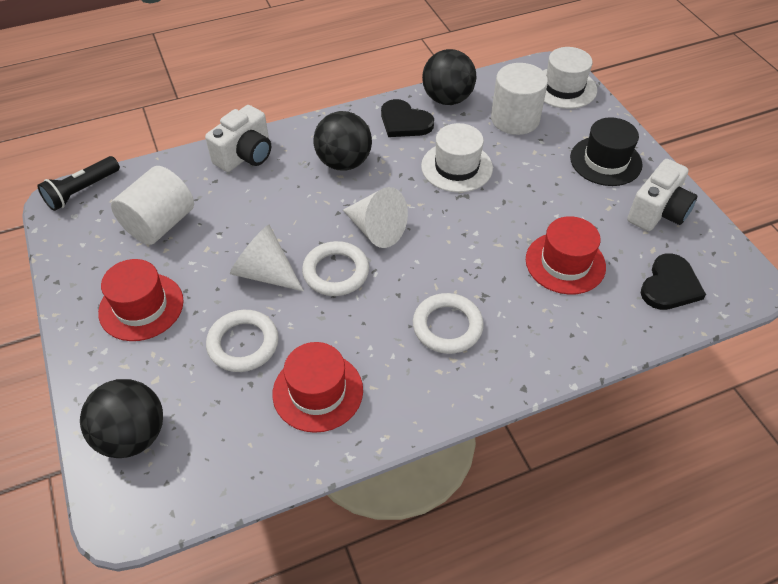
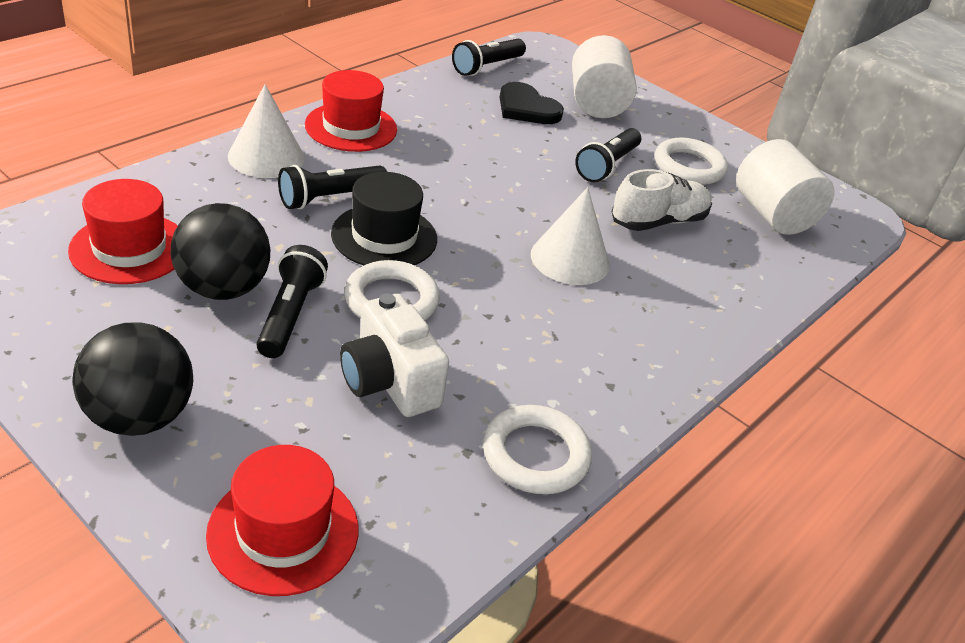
black ball: 3 -> 2
black flashlight: 1 -> 4
black heart: 2 -> 1
white camera: 2 -> 1
white hat: 2 -> 0
white shoe: 0 -> 1

